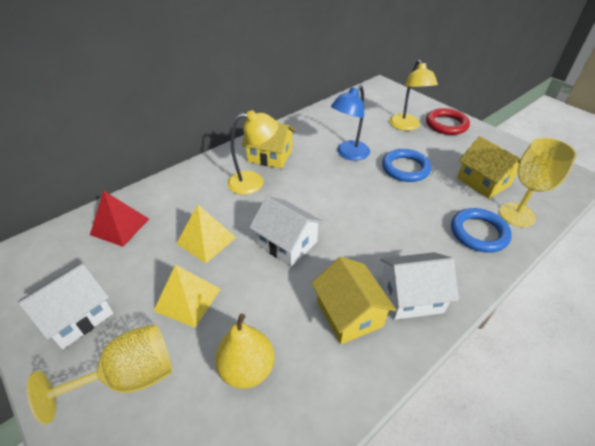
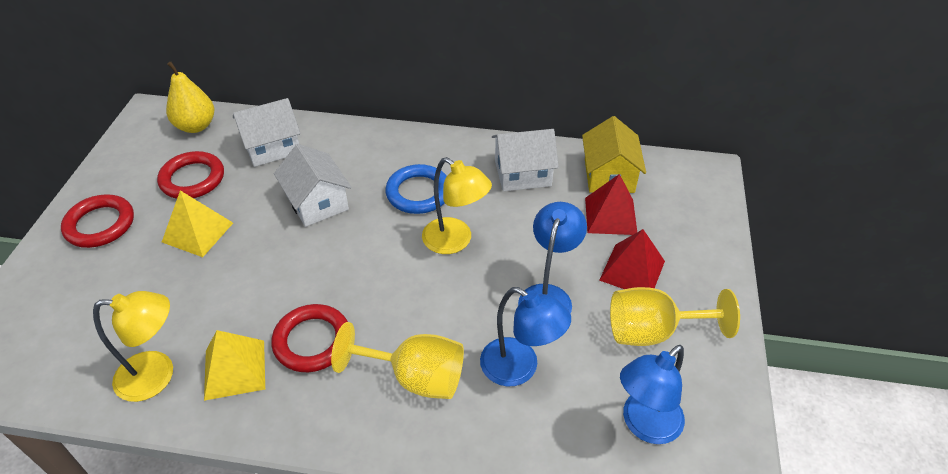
blue lamp: 1 -> 3
blue ring: 2 -> 1
red pyramid: 1 -> 2
red ring: 1 -> 3
yellow house: 3 -> 1

